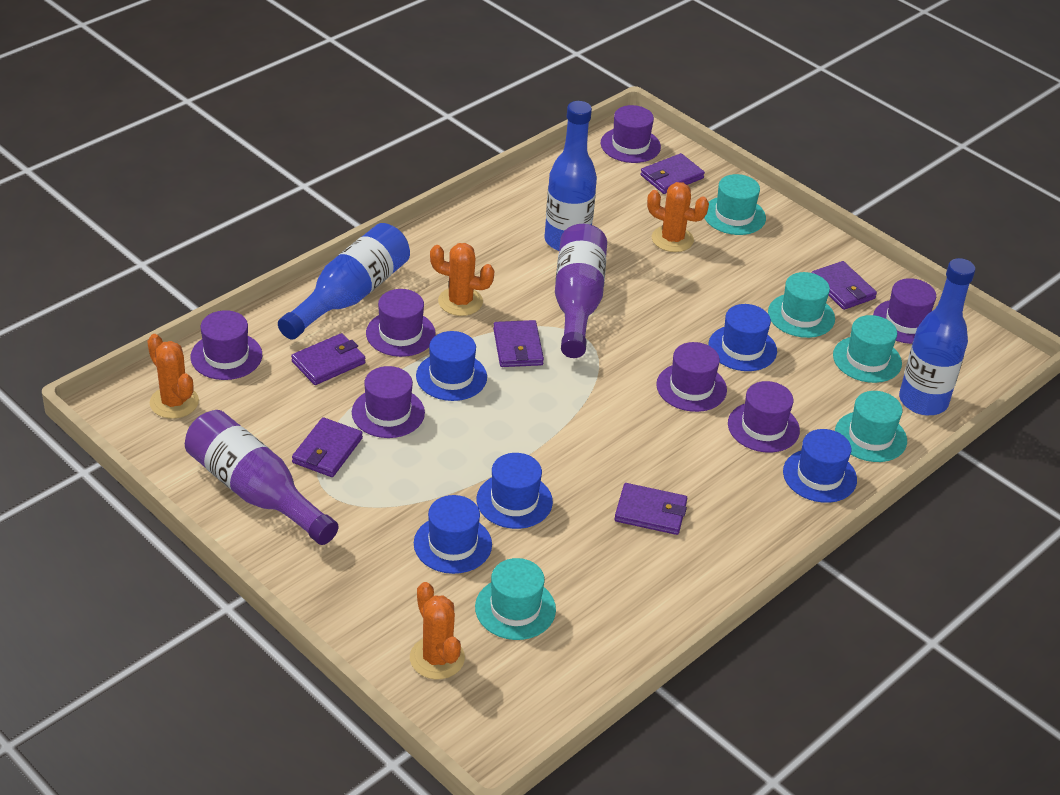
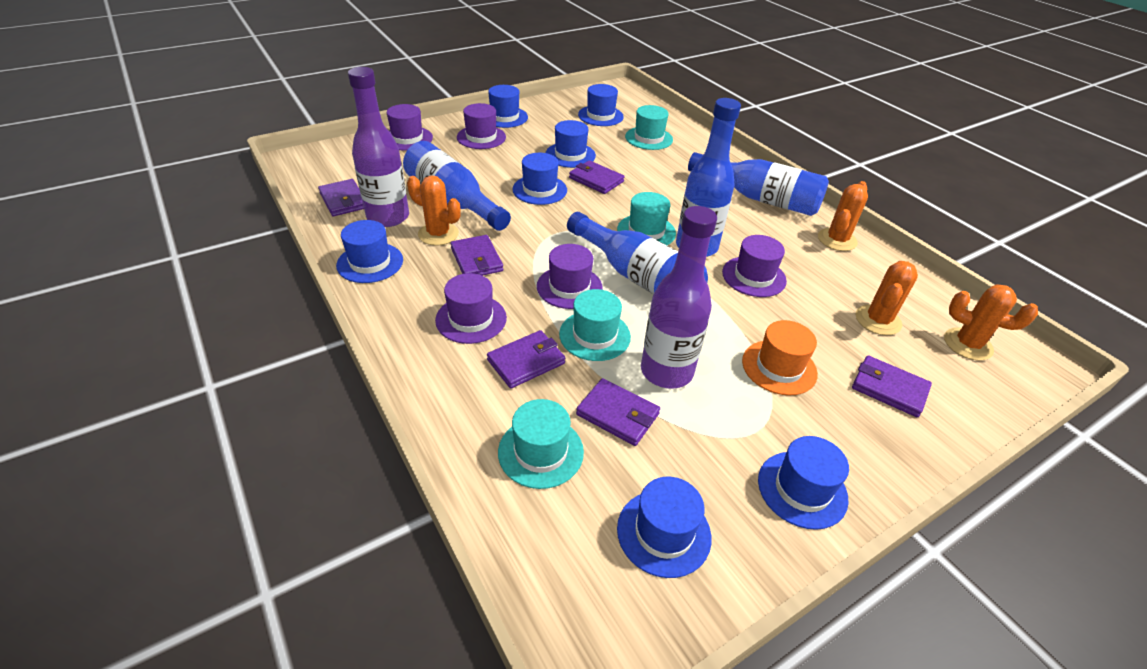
blue bottle: 3 -> 4
blue hat: 5 -> 7
orange hat: 0 -> 1
purple hat: 7 -> 5
turquoise hat: 5 -> 4

